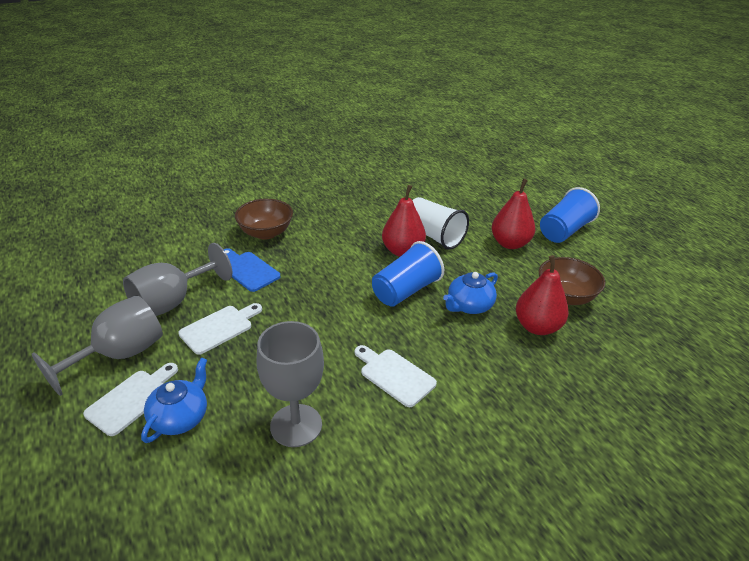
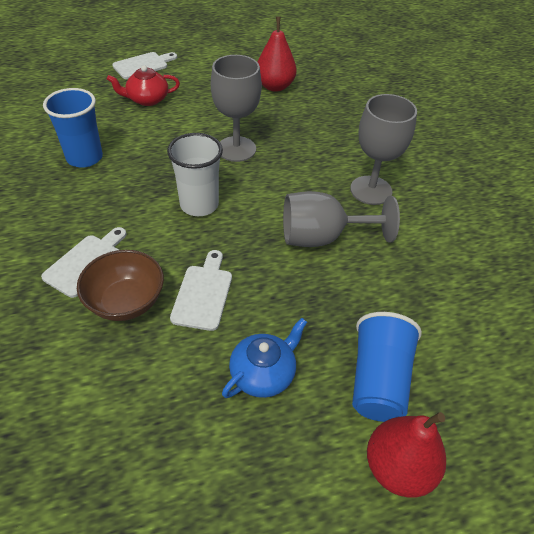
blue cutting board: 1 -> 0
blue teapot: 2 -> 1
brown bowl: 2 -> 1
red pear: 3 -> 2
red teapot: 0 -> 1

